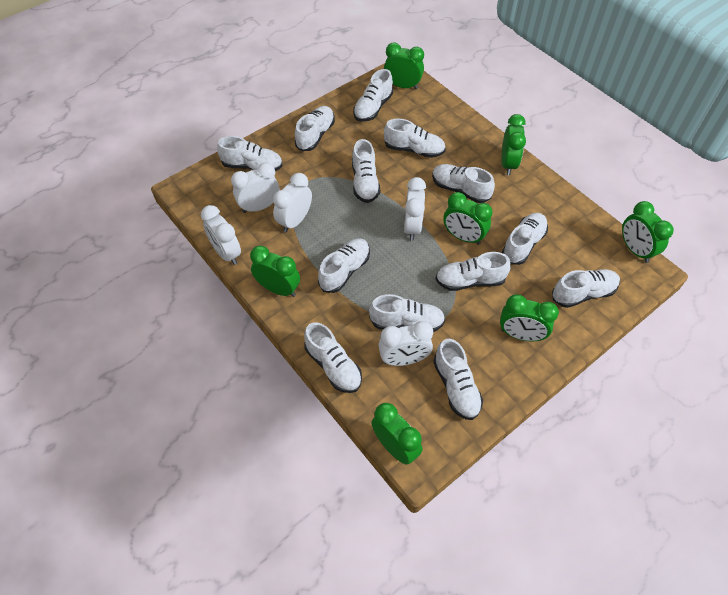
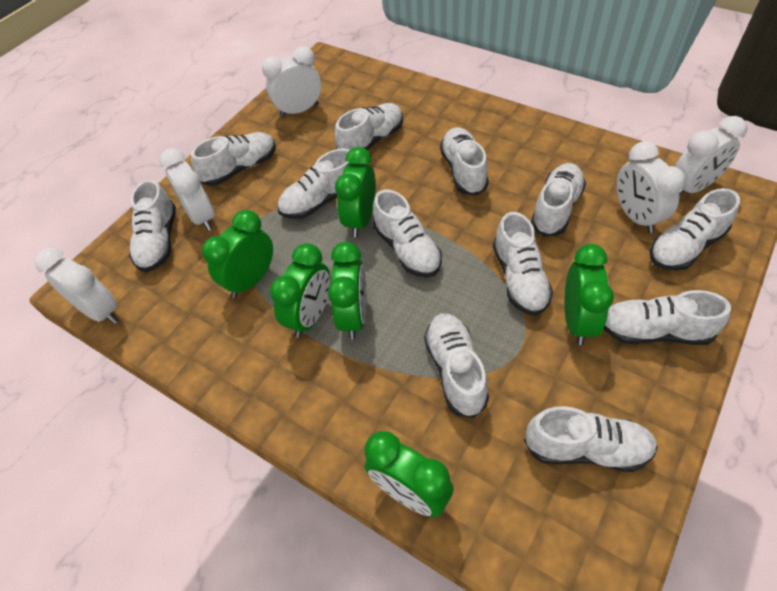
green clock: 7 -> 6
white shoe: 13 -> 12

